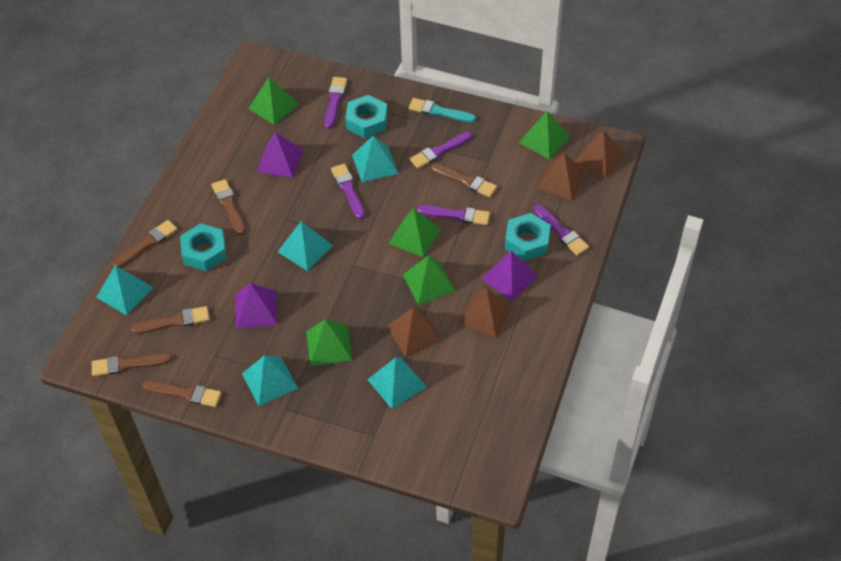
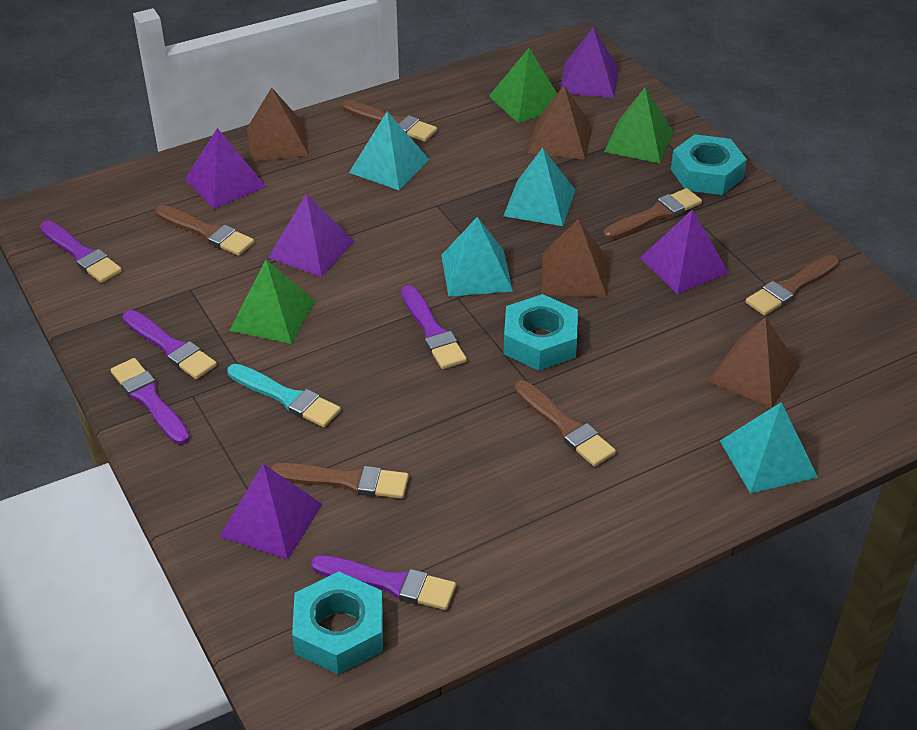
green pyramid: 5 -> 3
purple pyramid: 3 -> 5
turquoise pyramid: 5 -> 4

